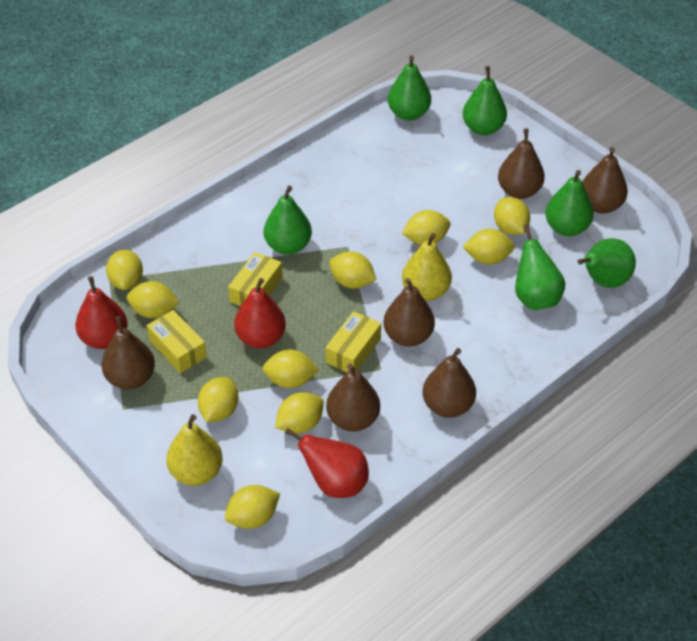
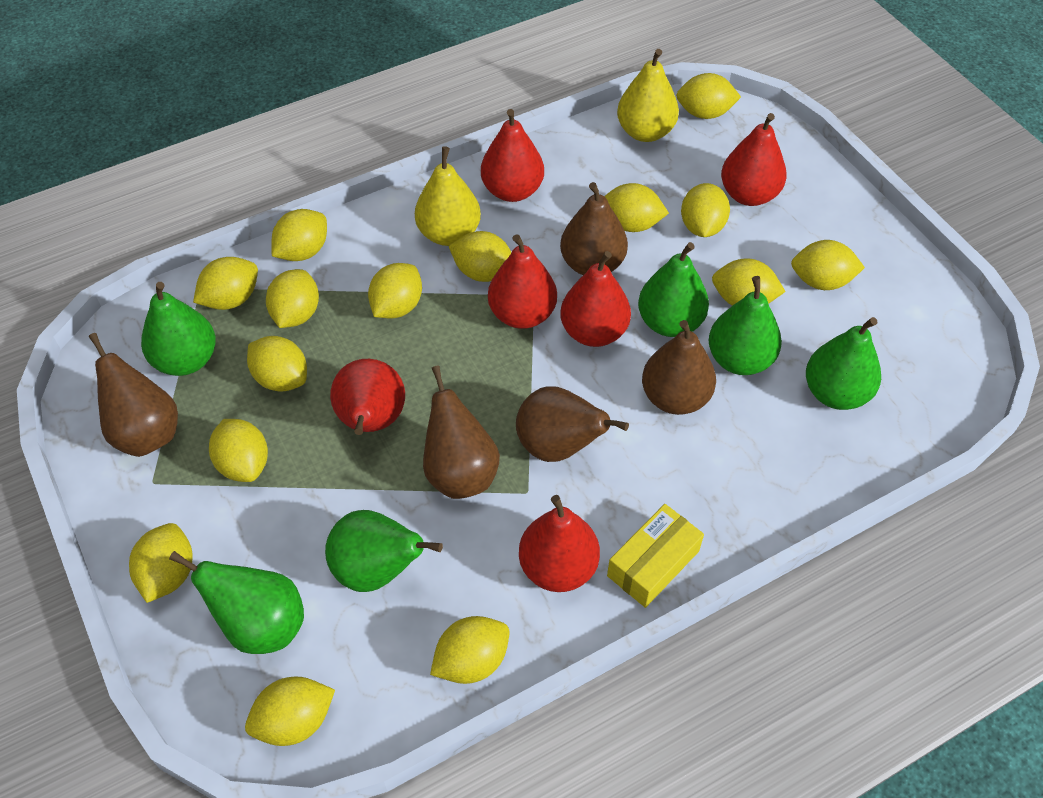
brown pear: 6 -> 5
red pear: 3 -> 6
yellow box: 3 -> 1
yellow lemon: 10 -> 15

